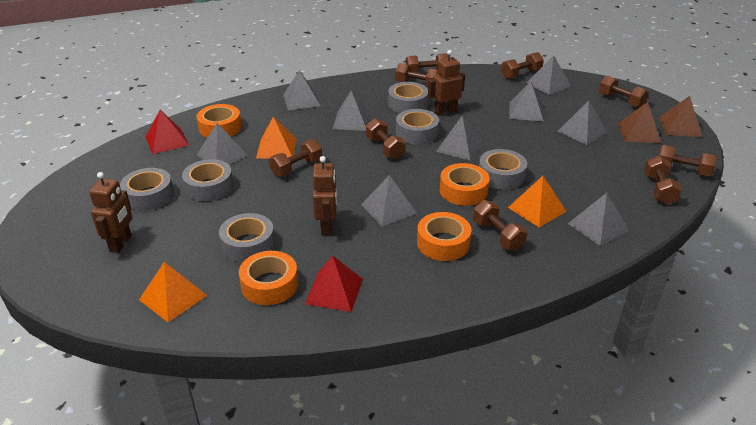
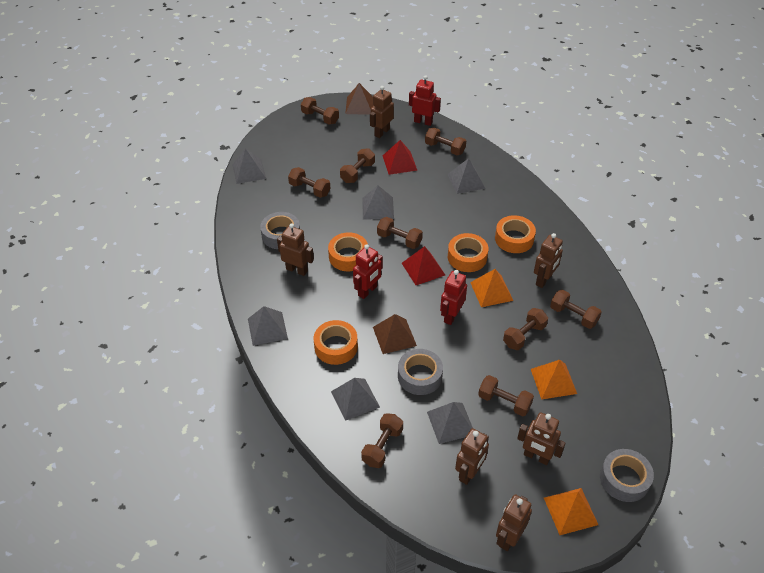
brown robot: 3 -> 6
grey pyramid: 9 -> 6
grey tape: 6 -> 3
red robot: 0 -> 3

